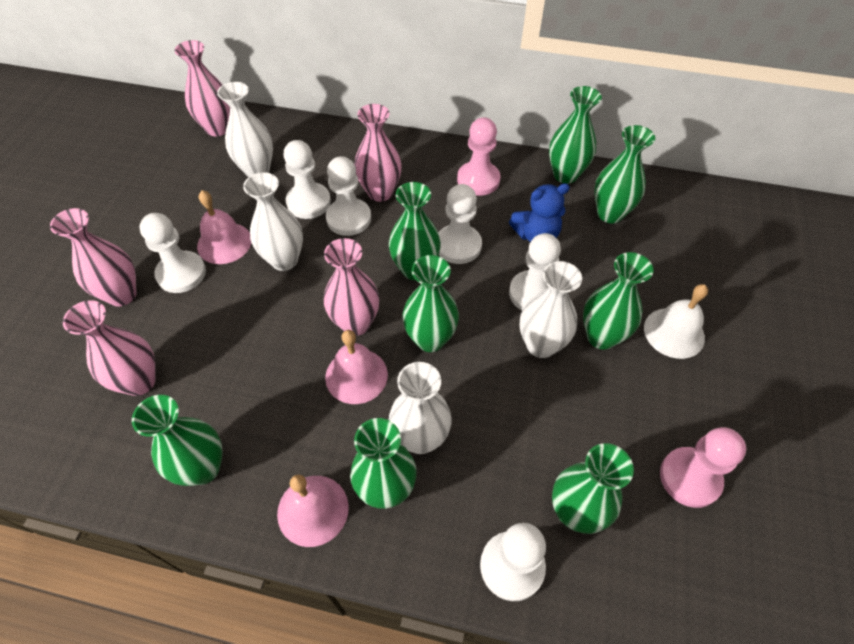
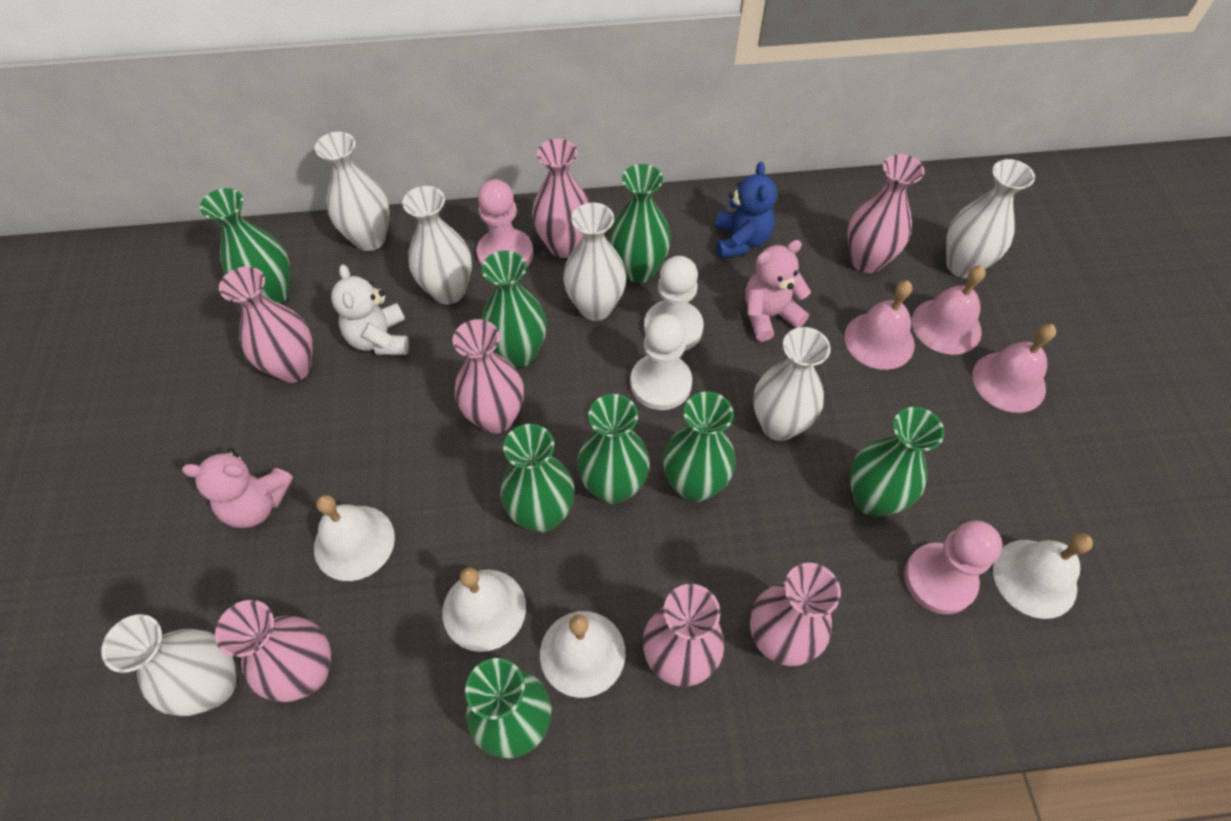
pink teddy bear: 0 -> 2
pink vase: 5 -> 7
white bell: 1 -> 4
white pawn: 6 -> 2
white teddy bear: 0 -> 1
white vase: 4 -> 6

